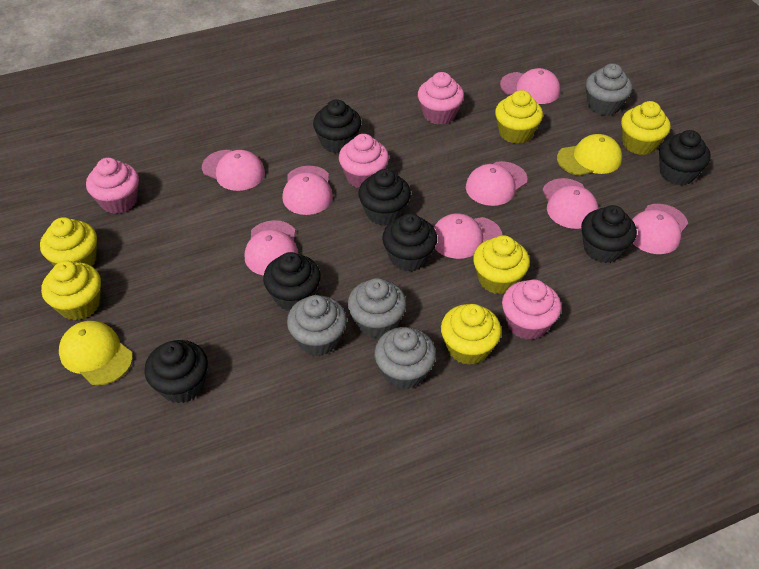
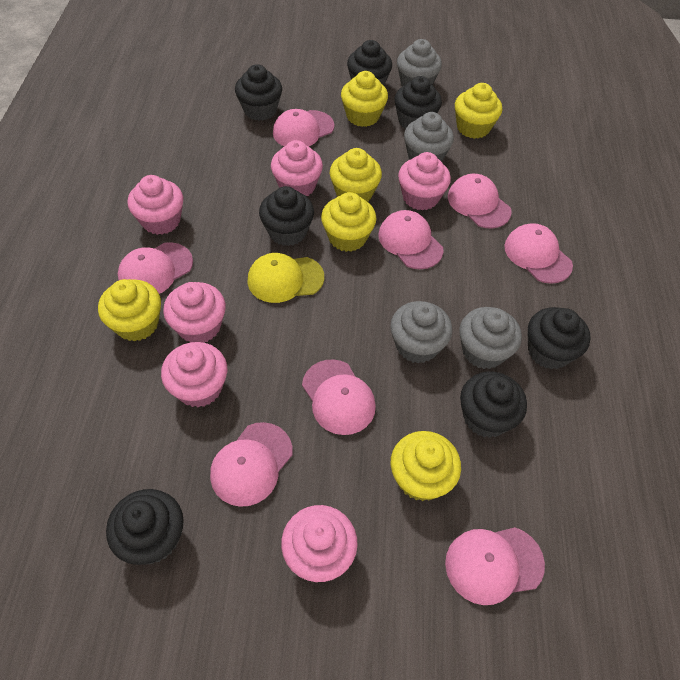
pink cupcake: 4 -> 6
yellow cap: 2 -> 1

